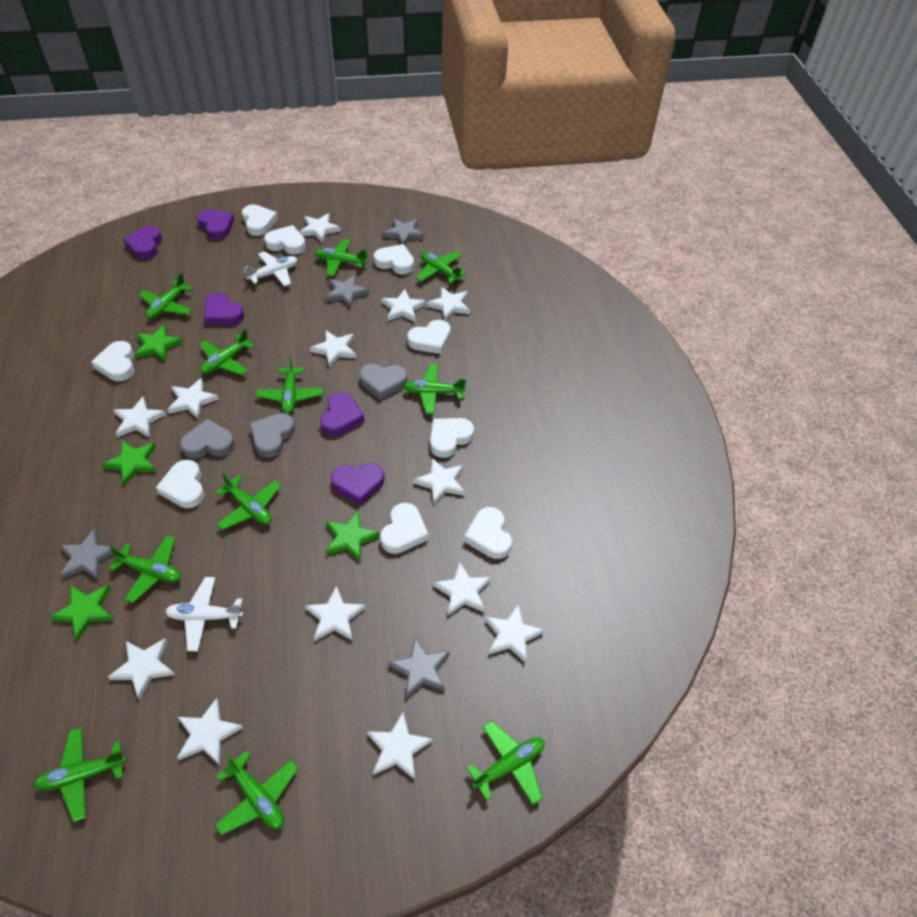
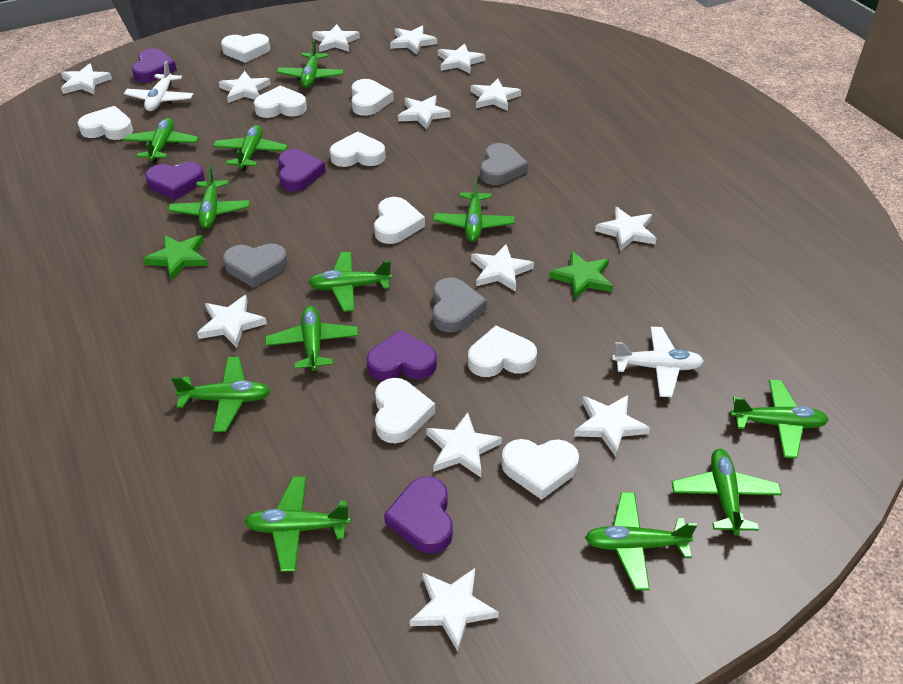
green plane: 11 -> 12
green star: 4 -> 2
grey star: 4 -> 0

